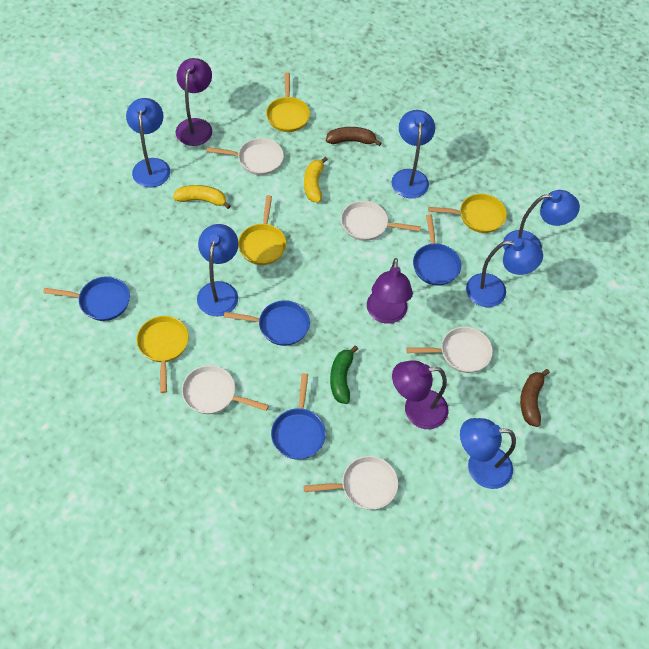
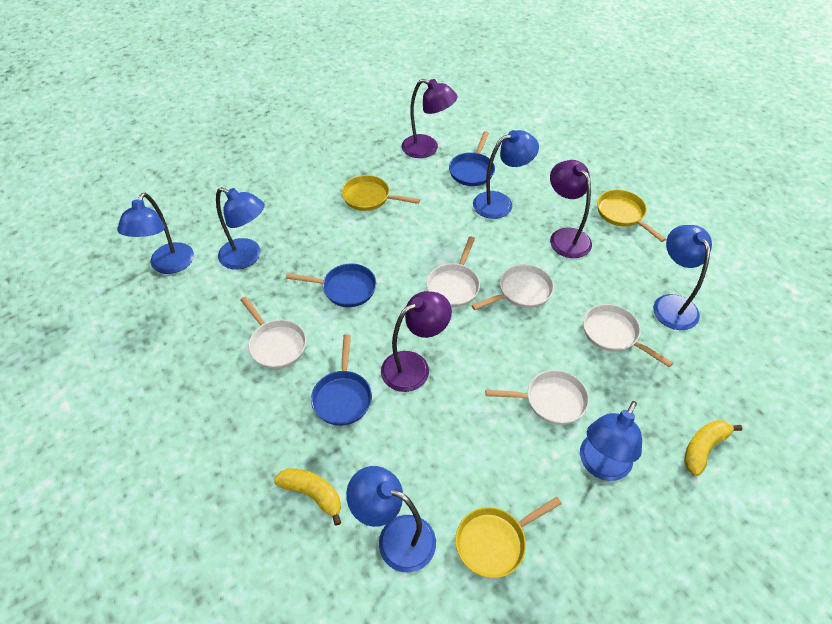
blue pan: 4 -> 3
brown banana: 2 -> 0
green banana: 1 -> 0
yellow pan: 4 -> 3

